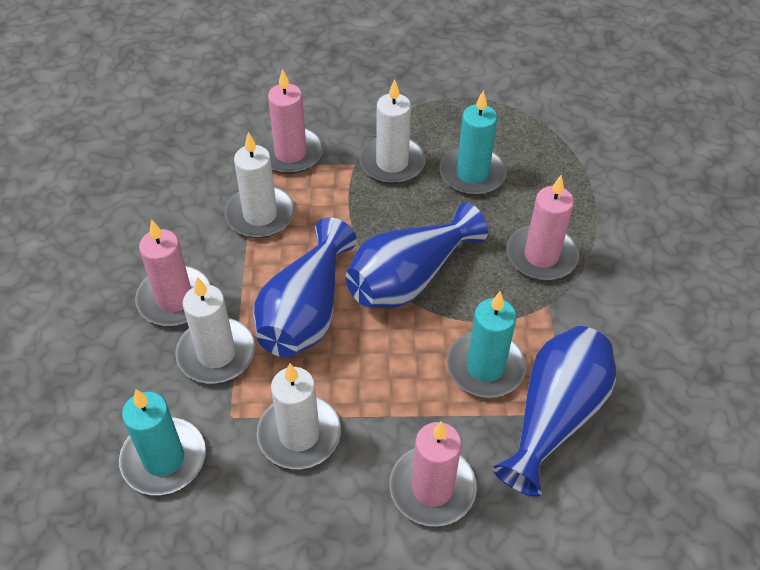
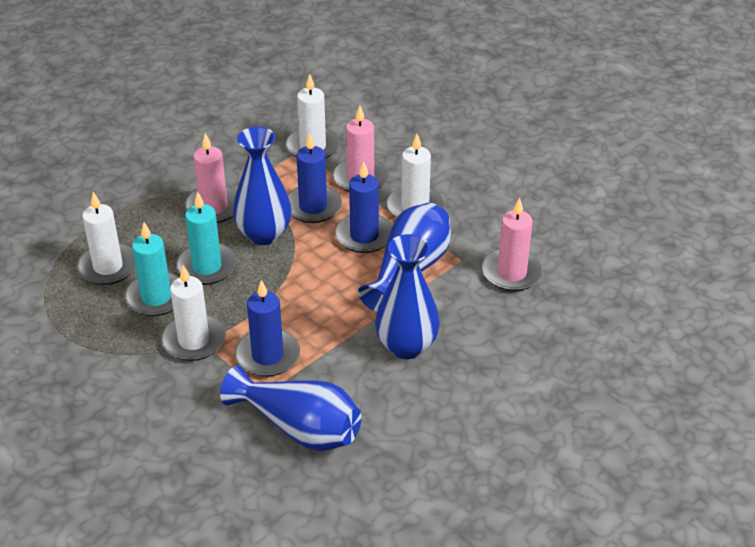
blue candle: 0 -> 3
blue vase: 3 -> 4
pink candle: 4 -> 3
turquoise candle: 3 -> 2

